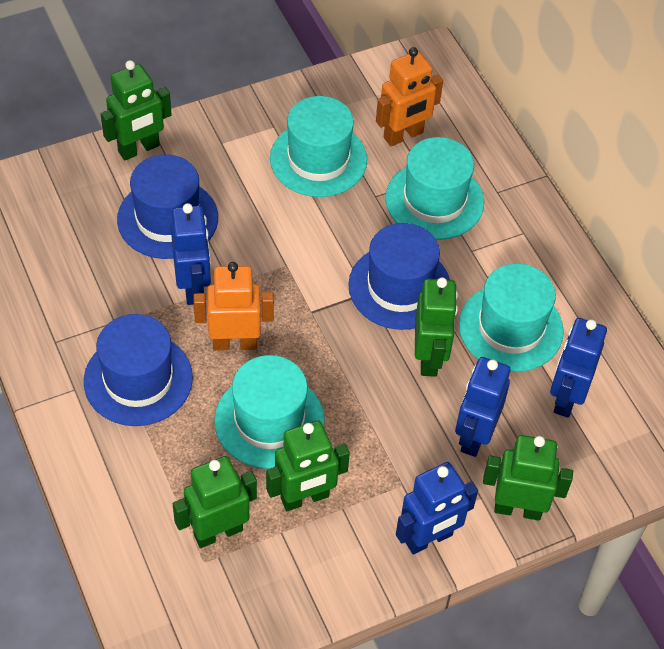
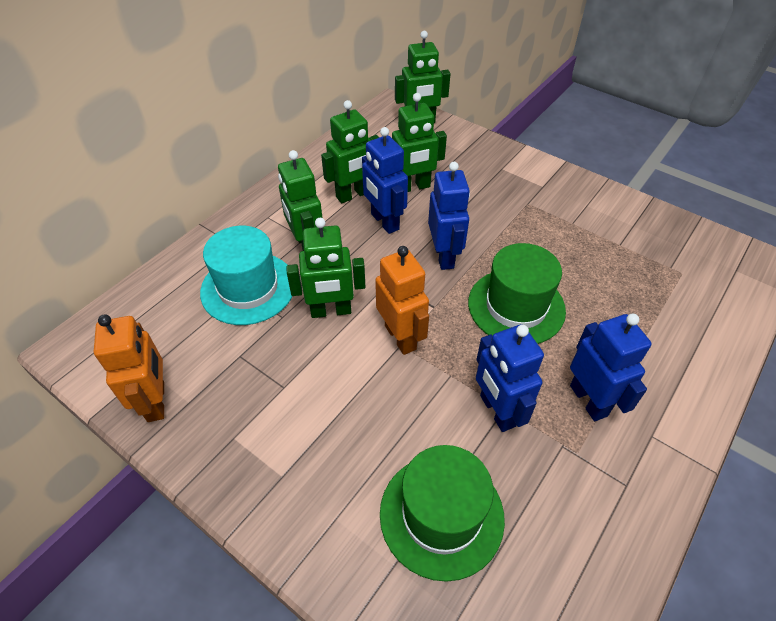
blue hat: 3 -> 0
green hat: 0 -> 2
turquoise hat: 4 -> 1

